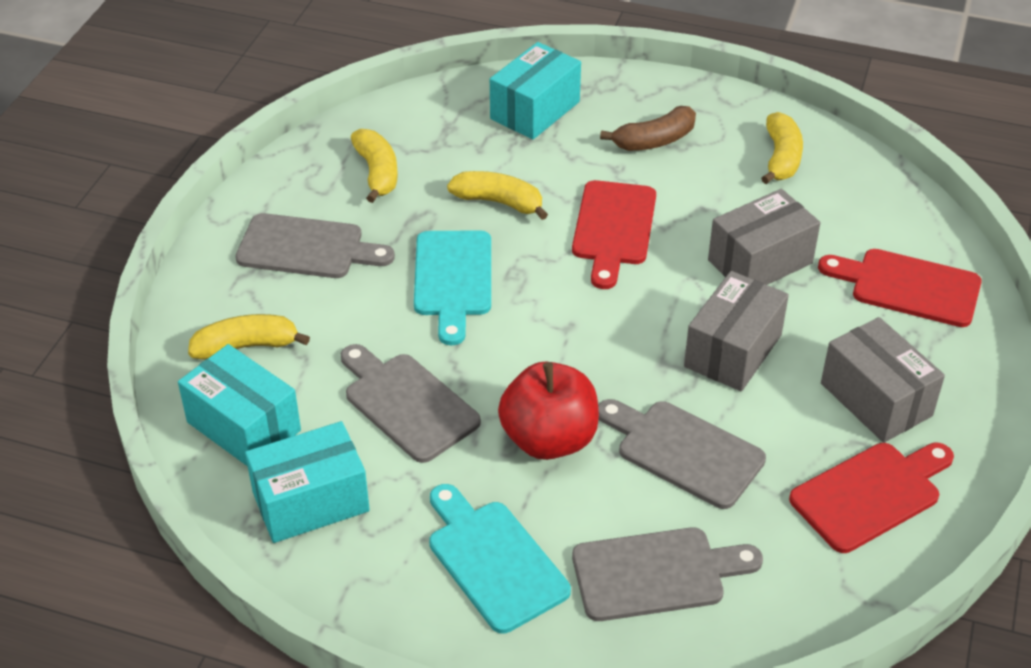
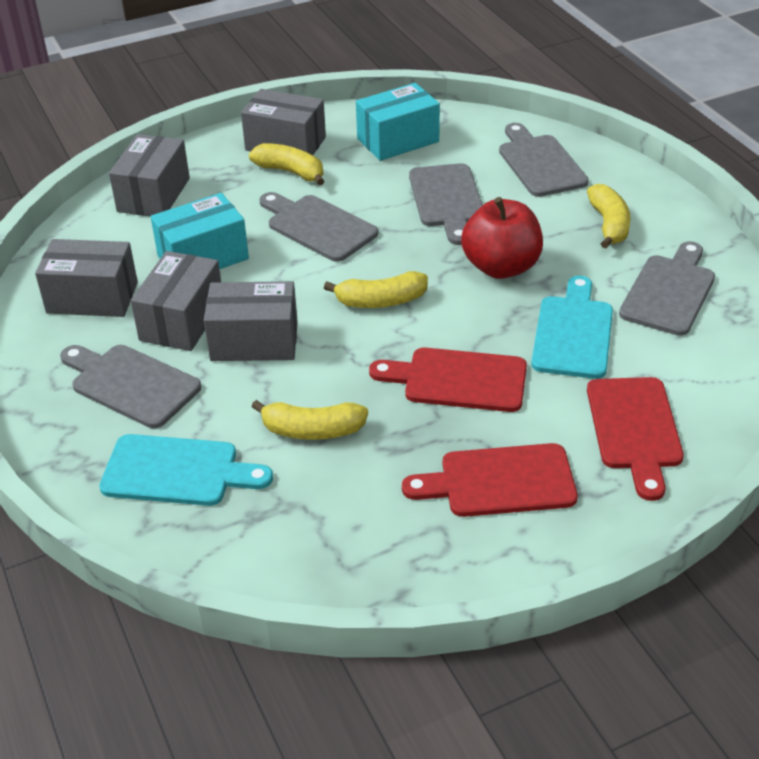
brown banana: 1 -> 0
grey box: 3 -> 5
grey cutting board: 4 -> 5
turquoise box: 3 -> 2

